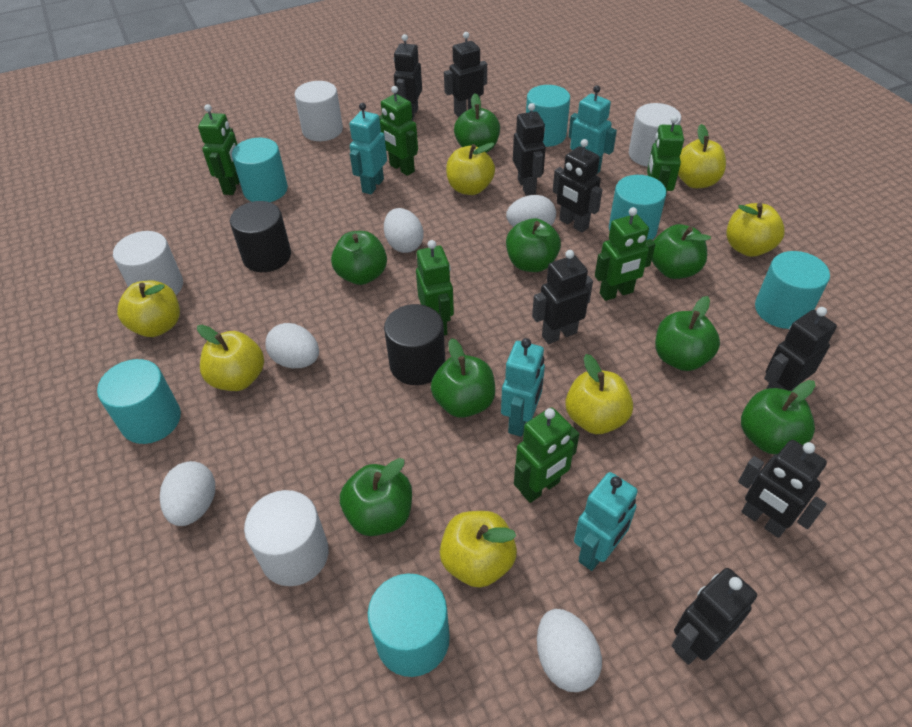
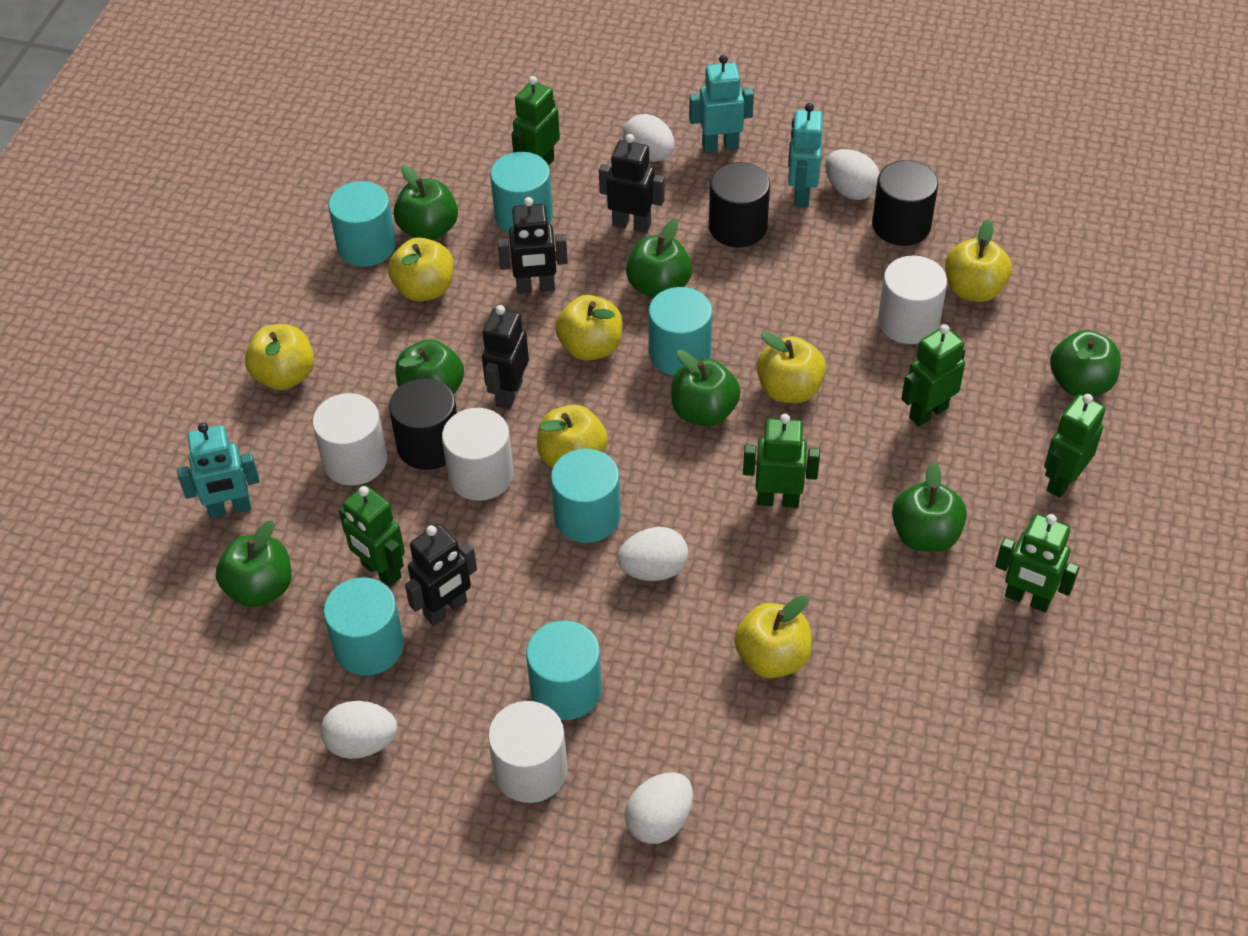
black cylinder: 2 -> 3
black robot: 8 -> 4
green apple: 8 -> 7
turquoise robot: 4 -> 3

